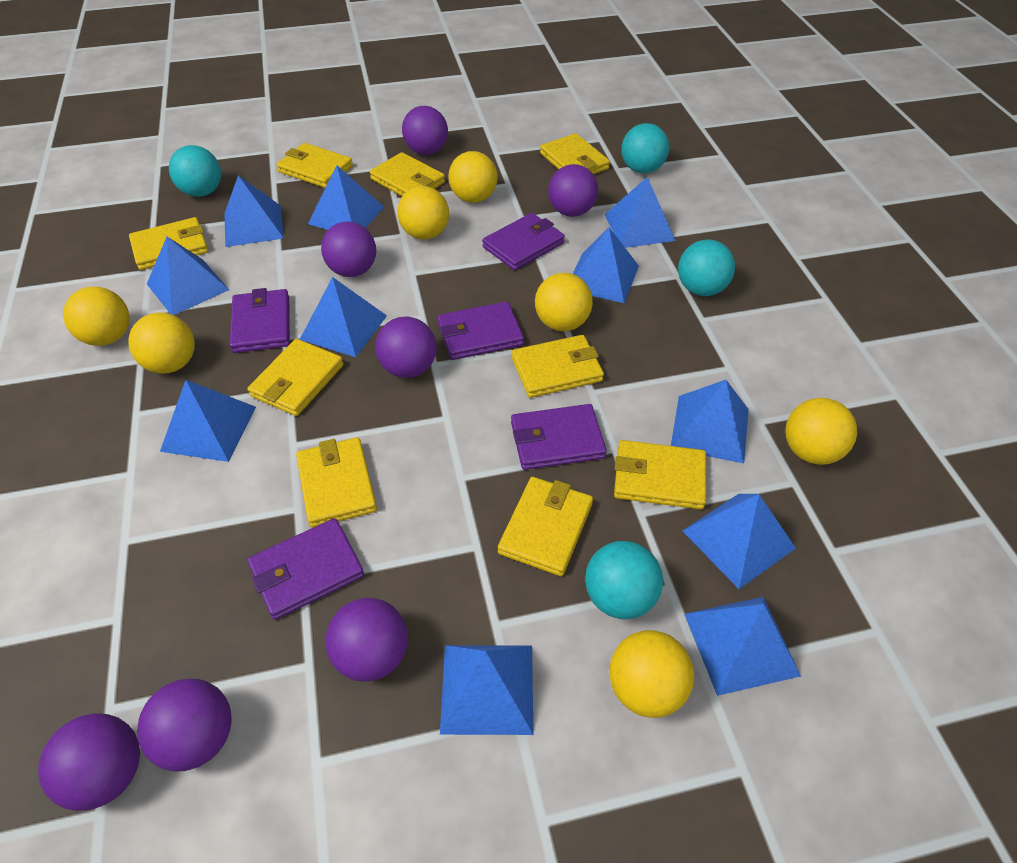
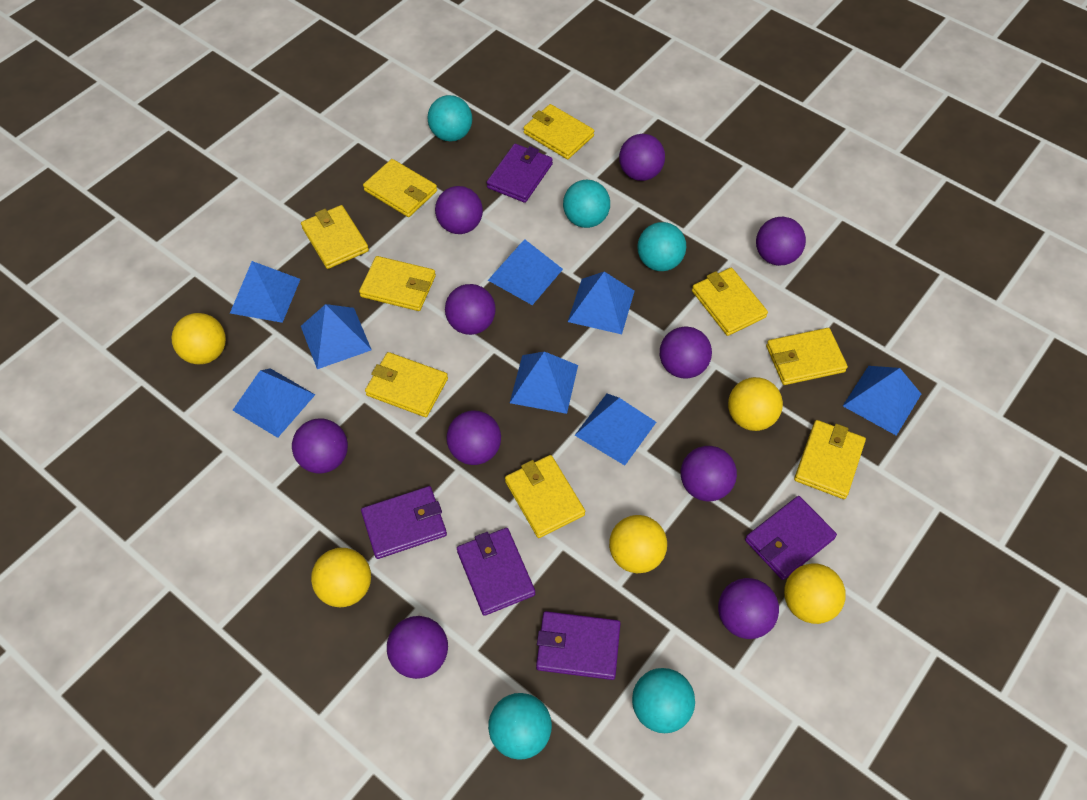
blue pyramid: 11 -> 8
purple ball: 7 -> 10
turquoise ball: 4 -> 5
yellow ball: 7 -> 5

